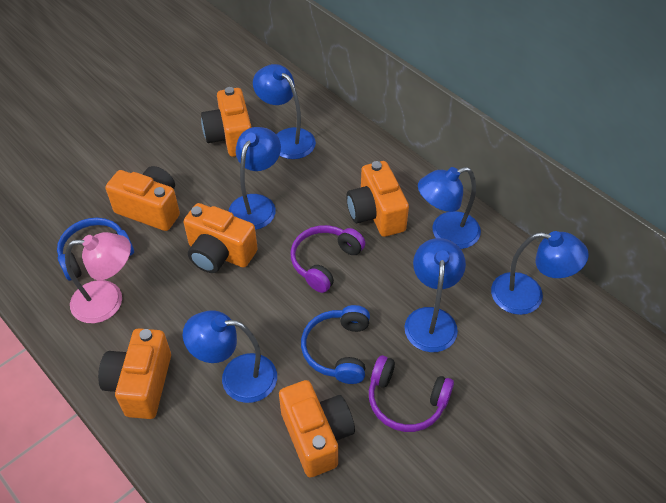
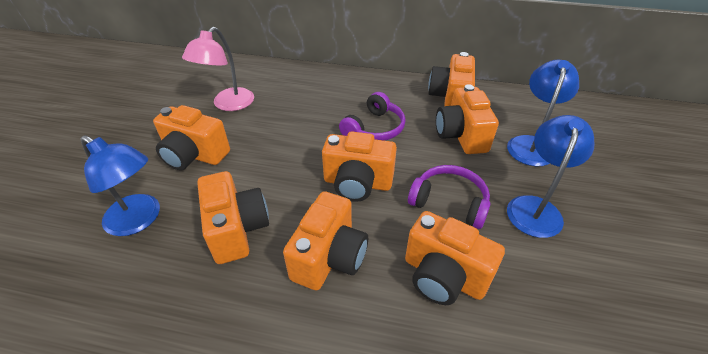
blue headphones: 2 -> 0
blue lamp: 6 -> 3
orange camera: 6 -> 7

